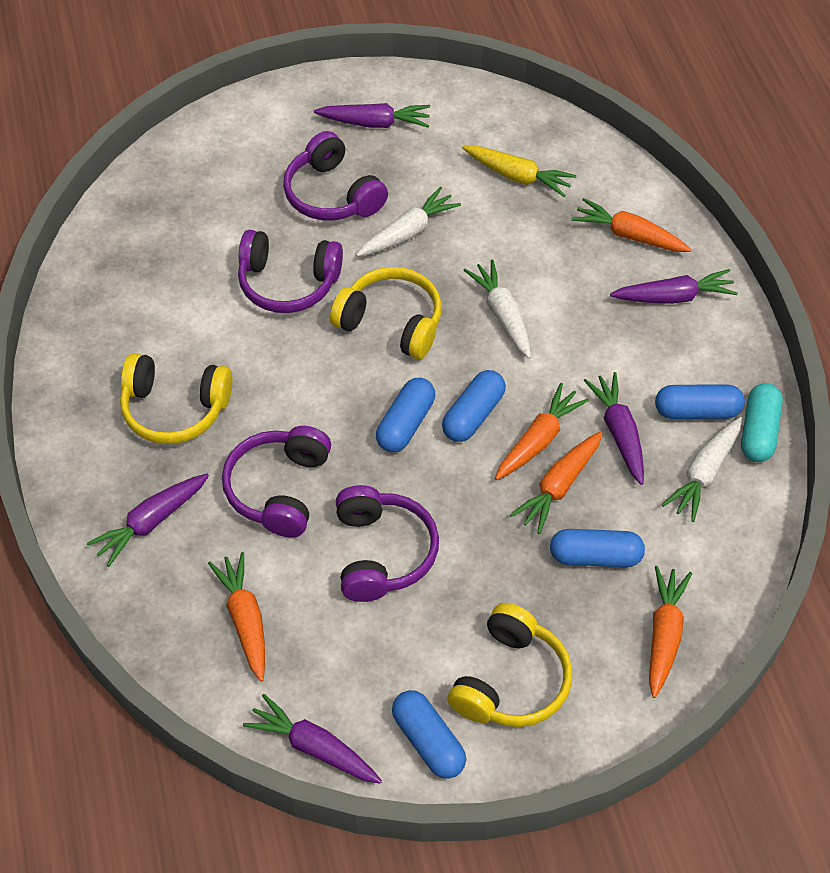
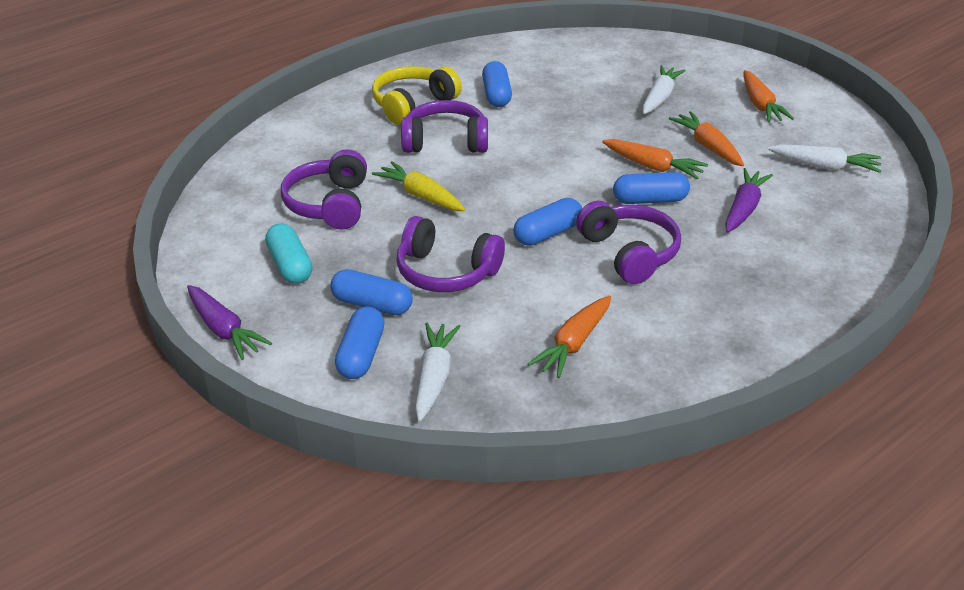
orange carrot: 5 -> 4
purple carrot: 5 -> 2
yellow headphones: 3 -> 1

